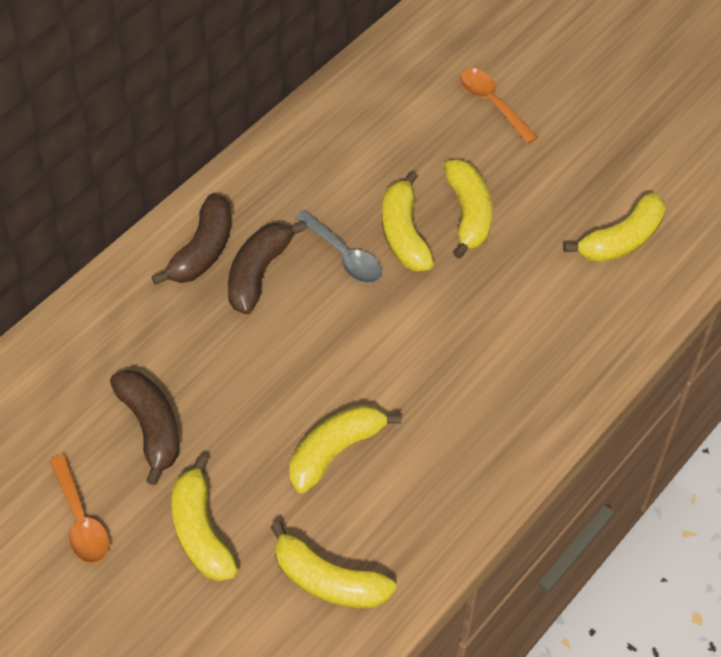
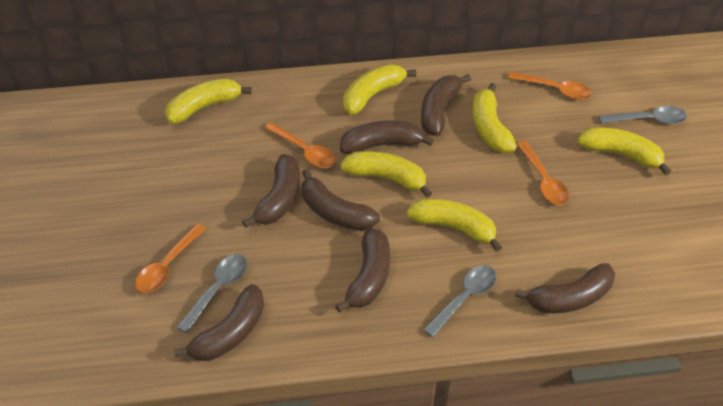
brown banana: 3 -> 7
grey spoon: 1 -> 3
orange spoon: 2 -> 4

